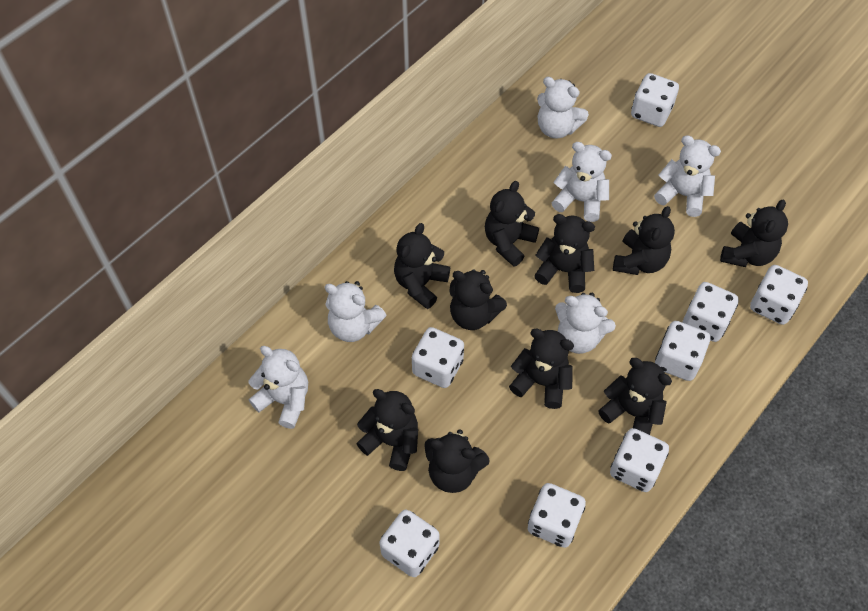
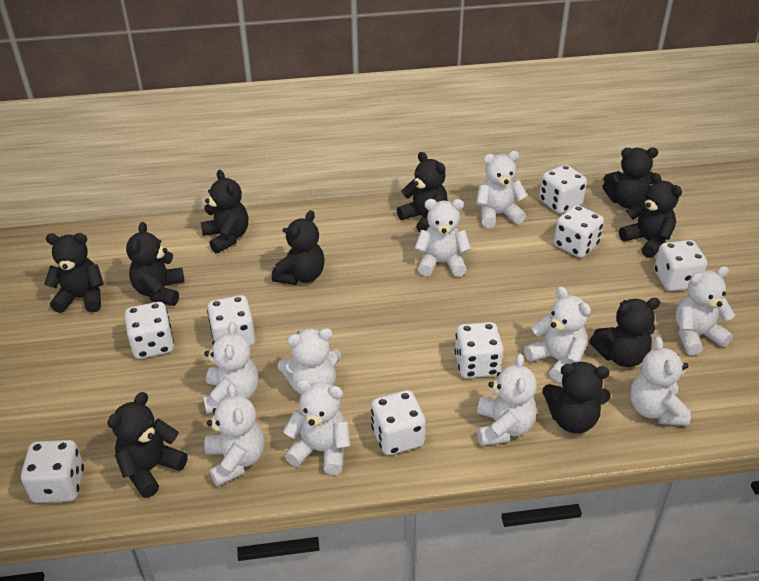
white teddy bear: 6 -> 10

